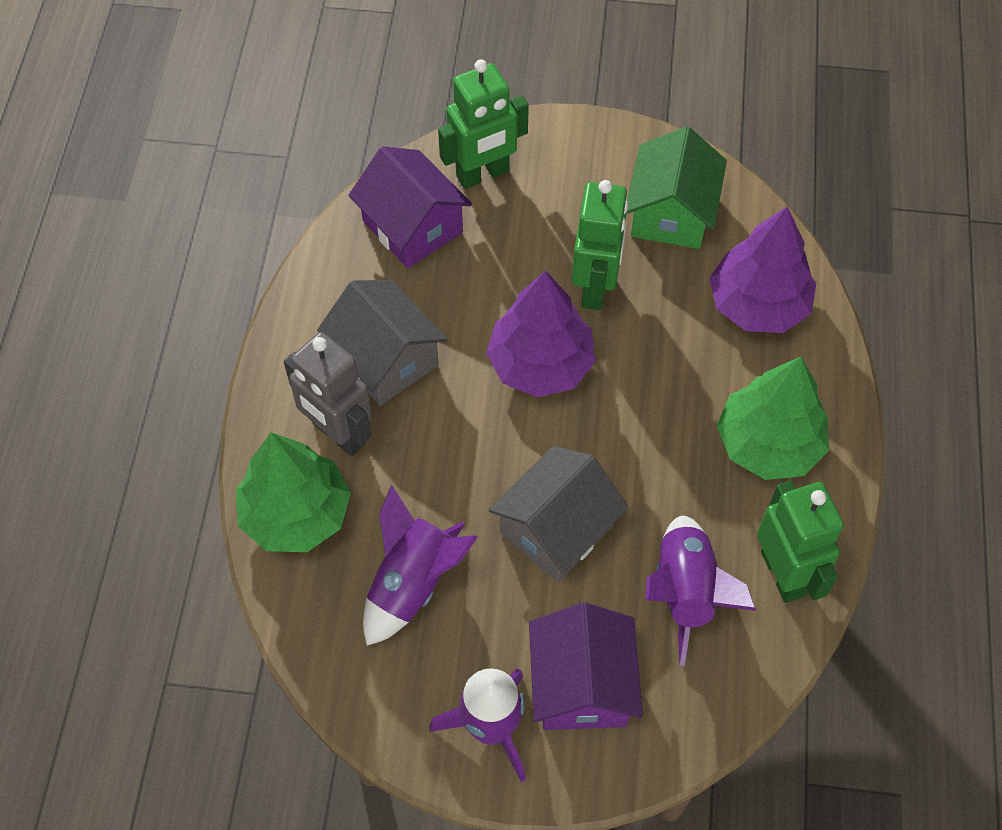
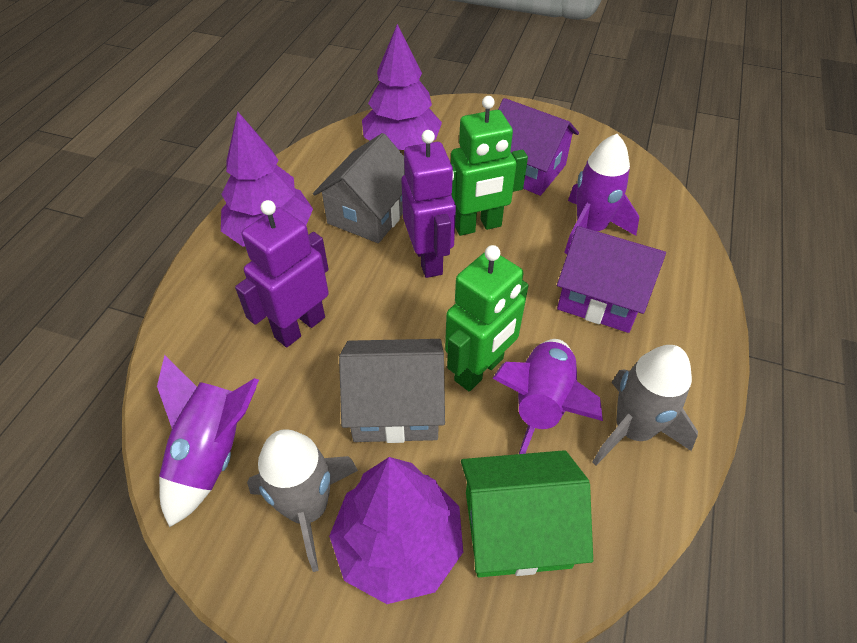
green robot: 3 -> 2
green tree: 2 -> 0
grey robot: 1 -> 0
grey rocket: 0 -> 2
purple robot: 0 -> 2
purple tree: 2 -> 3

